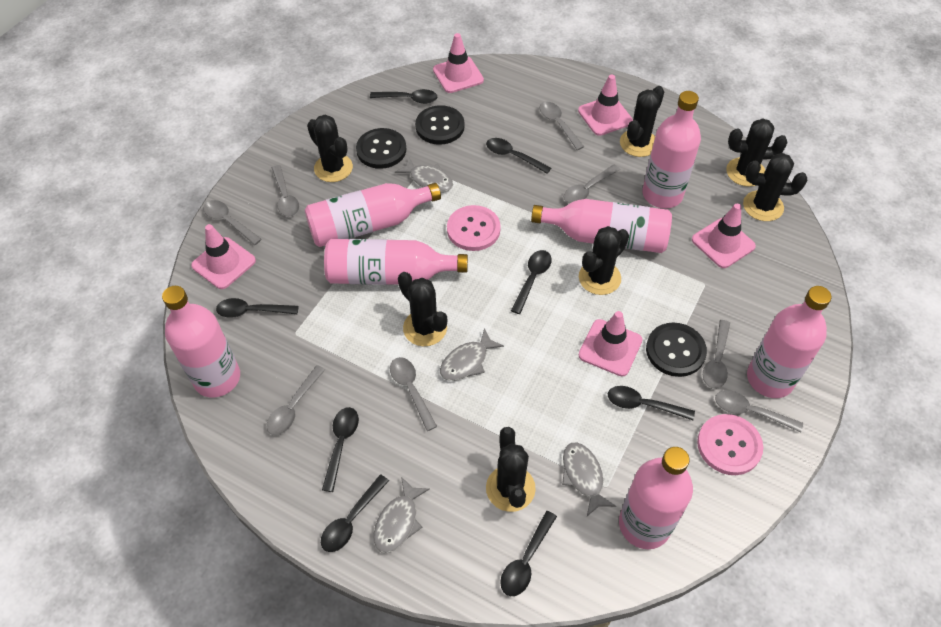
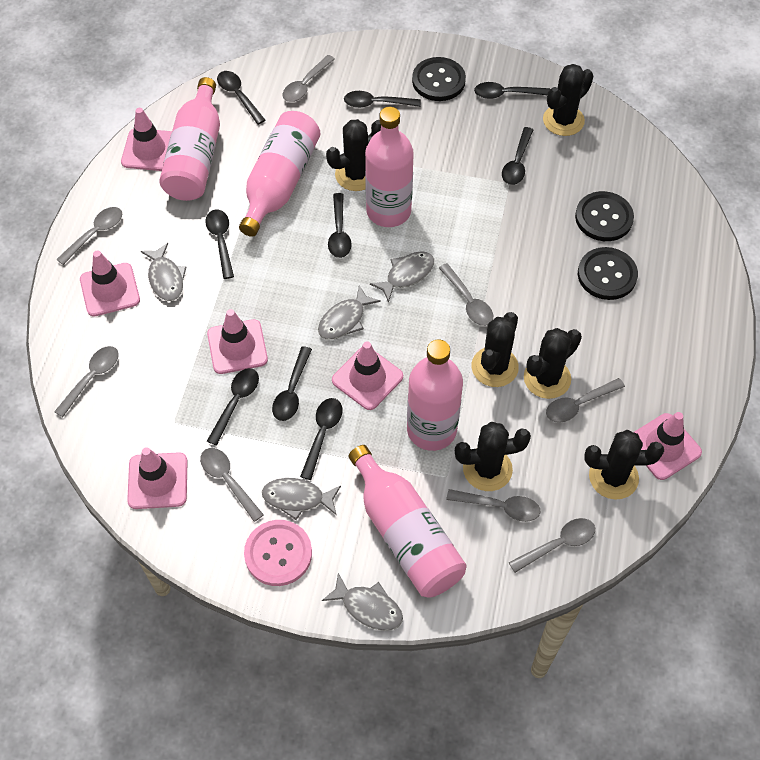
black cactus: 7 -> 6
black spoon: 8 -> 9
grey fish: 4 -> 5
pink bottle: 7 -> 5
pink button: 2 -> 1
pink traffic cone: 5 -> 6

